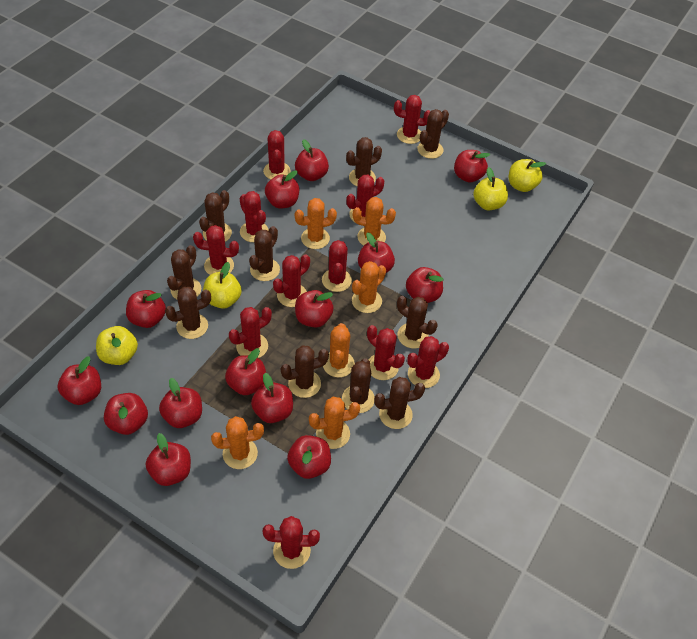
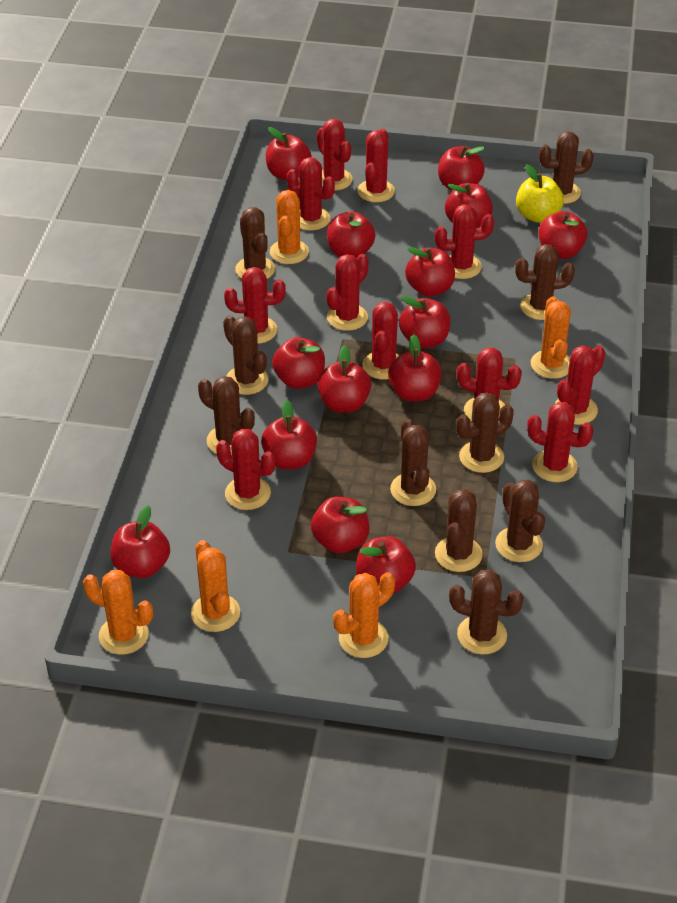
orange cactus: 6 -> 5
yellow apple: 4 -> 1

